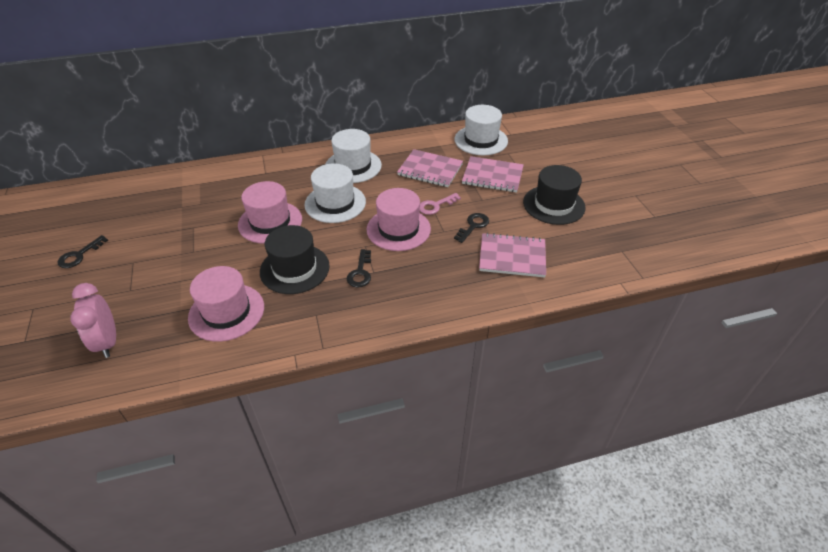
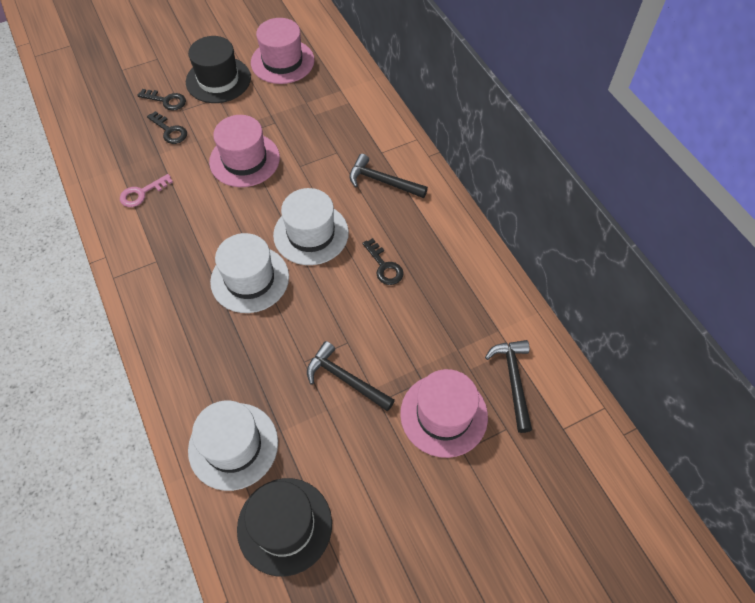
black hammer: 0 -> 3
pink clock: 1 -> 0
pink notebook: 3 -> 0

